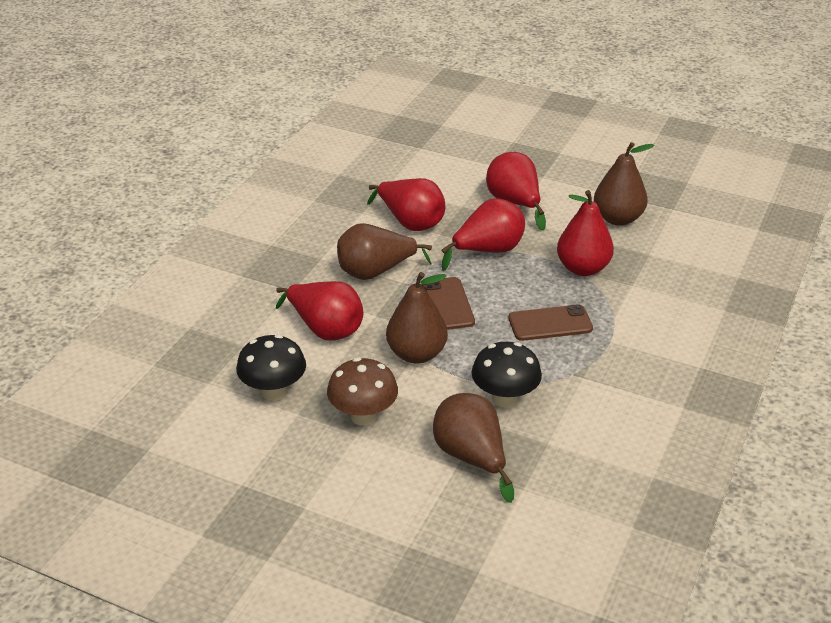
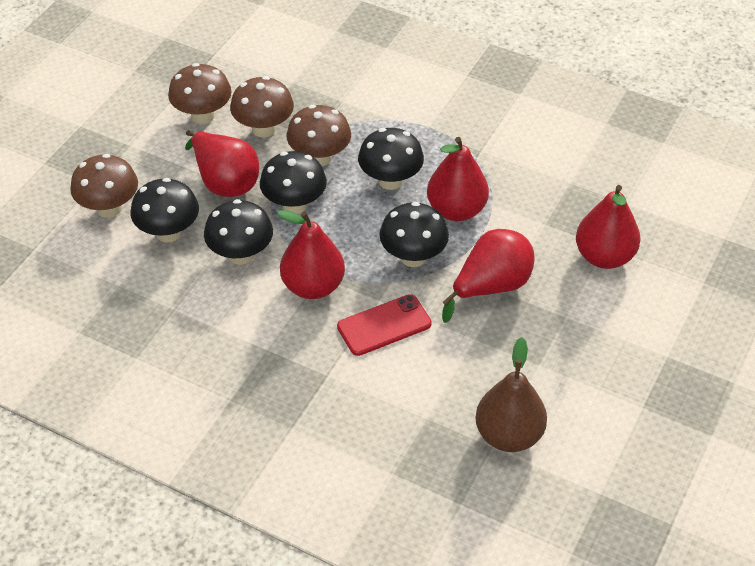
black mushroom: 2 -> 5
brown mushroom: 1 -> 4
brown pear: 4 -> 1
brown phone: 2 -> 0
red phone: 0 -> 1

